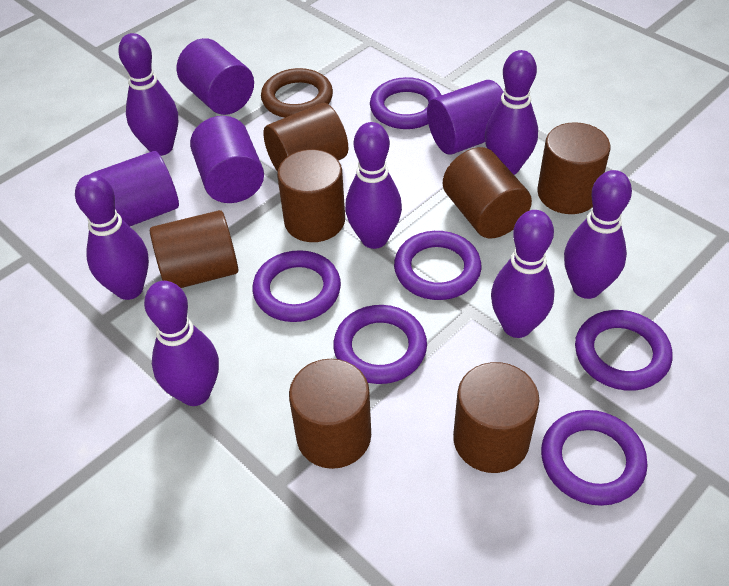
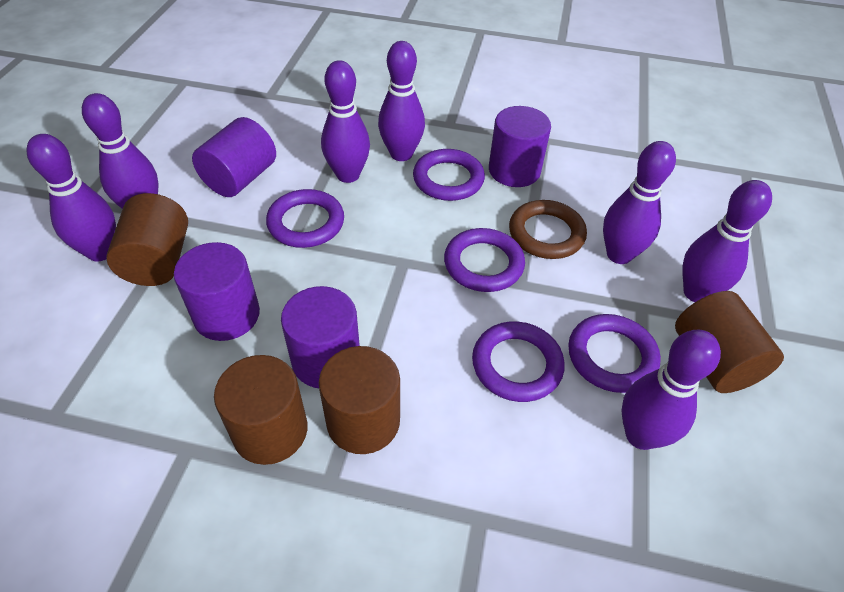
brown cylinder: 7 -> 4
purple ring: 6 -> 5

